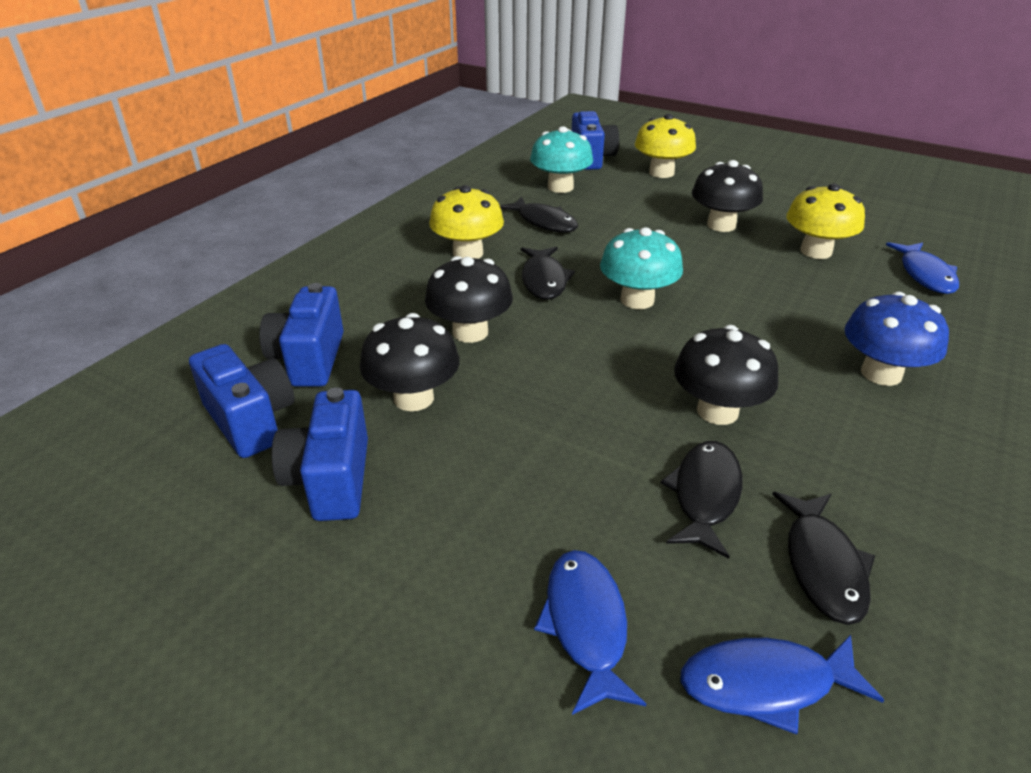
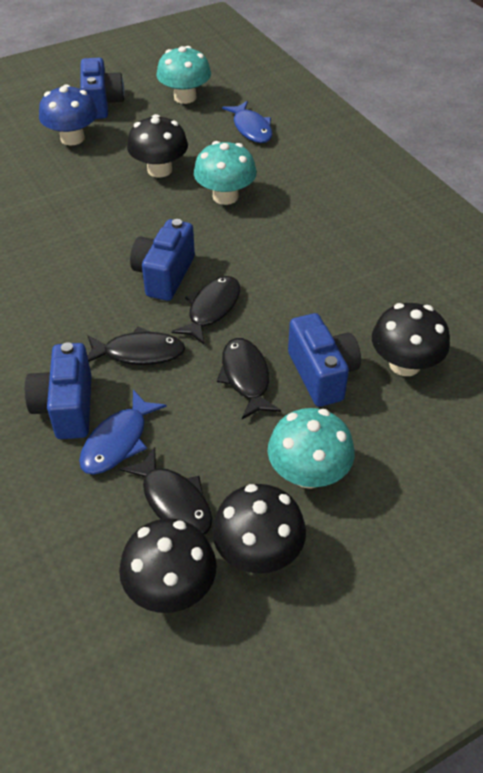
blue fish: 3 -> 2
turquoise mushroom: 2 -> 3
yellow mushroom: 3 -> 0

